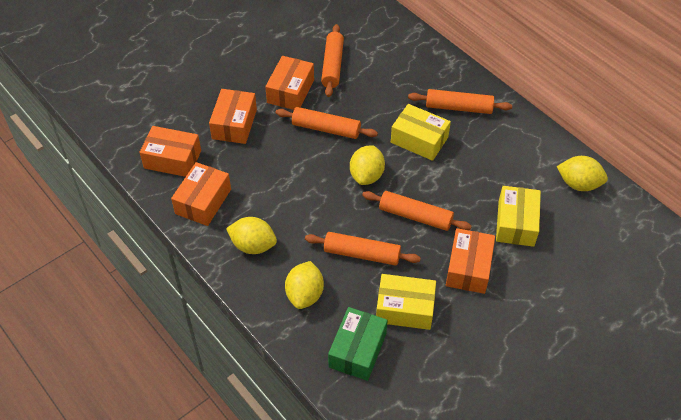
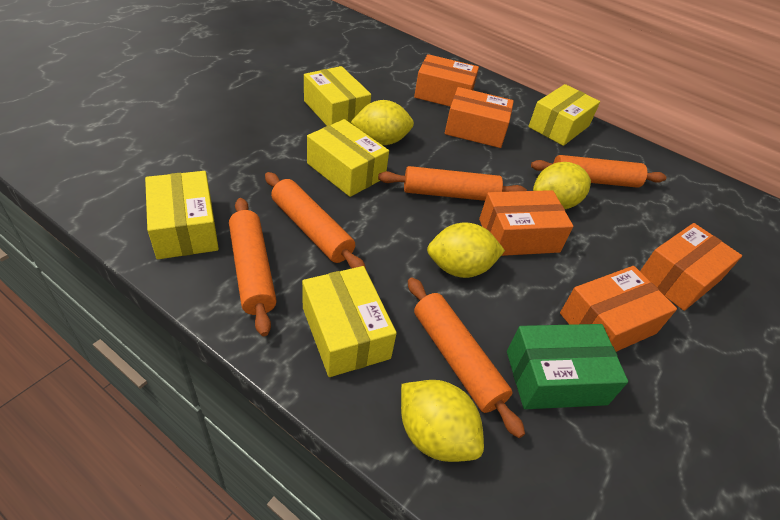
yellow box: 3 -> 5

